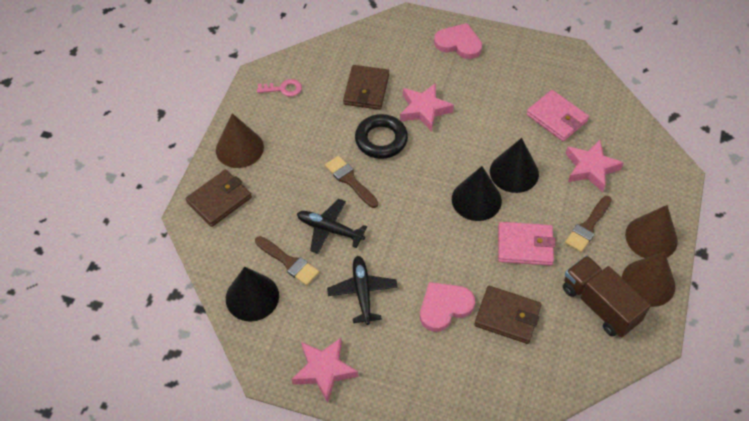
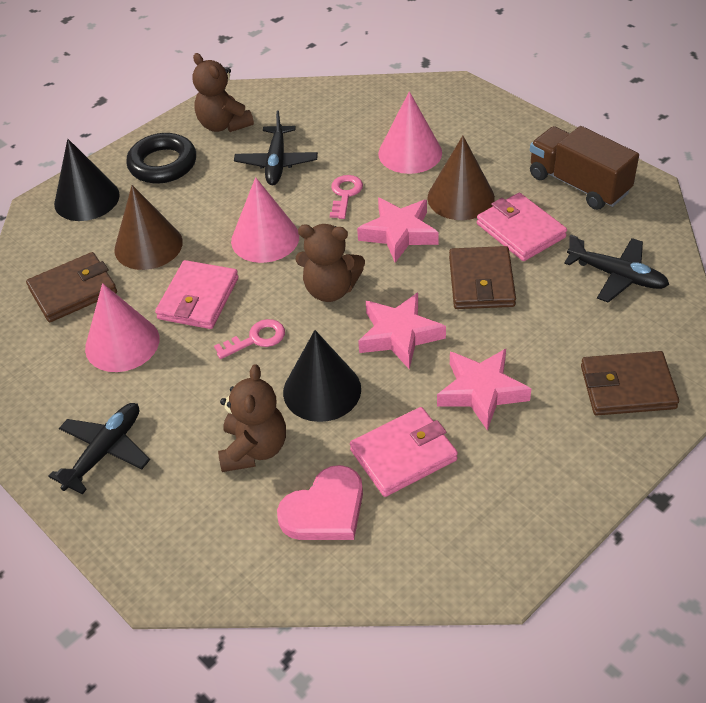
black cone: 3 -> 2
black plane: 2 -> 3
brown brush: 3 -> 0
brown cone: 3 -> 2
brown teddy bear: 0 -> 3
pink cone: 0 -> 3
pink heart: 2 -> 1
pink key: 1 -> 2
pink wallet: 2 -> 3

